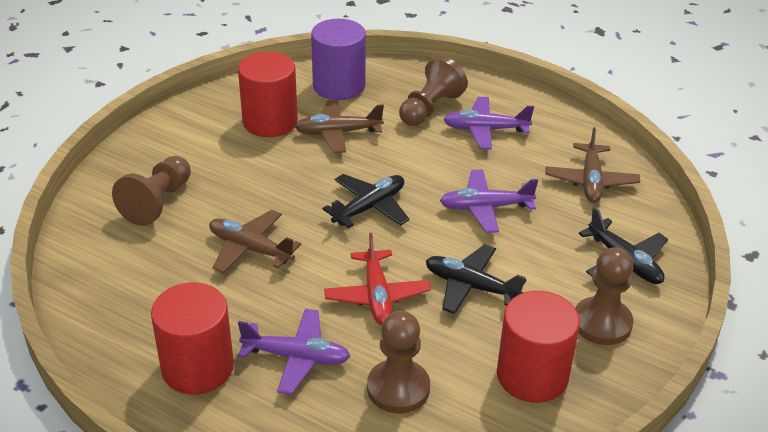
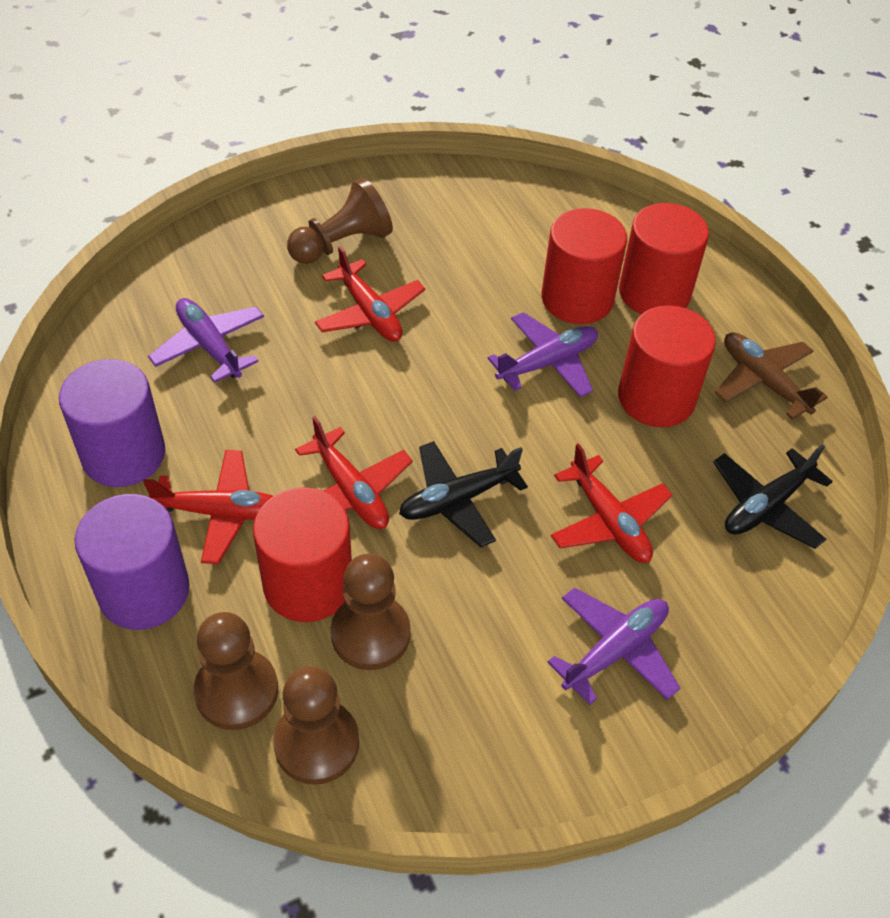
black plane: 3 -> 2
brown plane: 3 -> 1
purple cylinder: 1 -> 2
red cylinder: 3 -> 4
red plane: 1 -> 4

